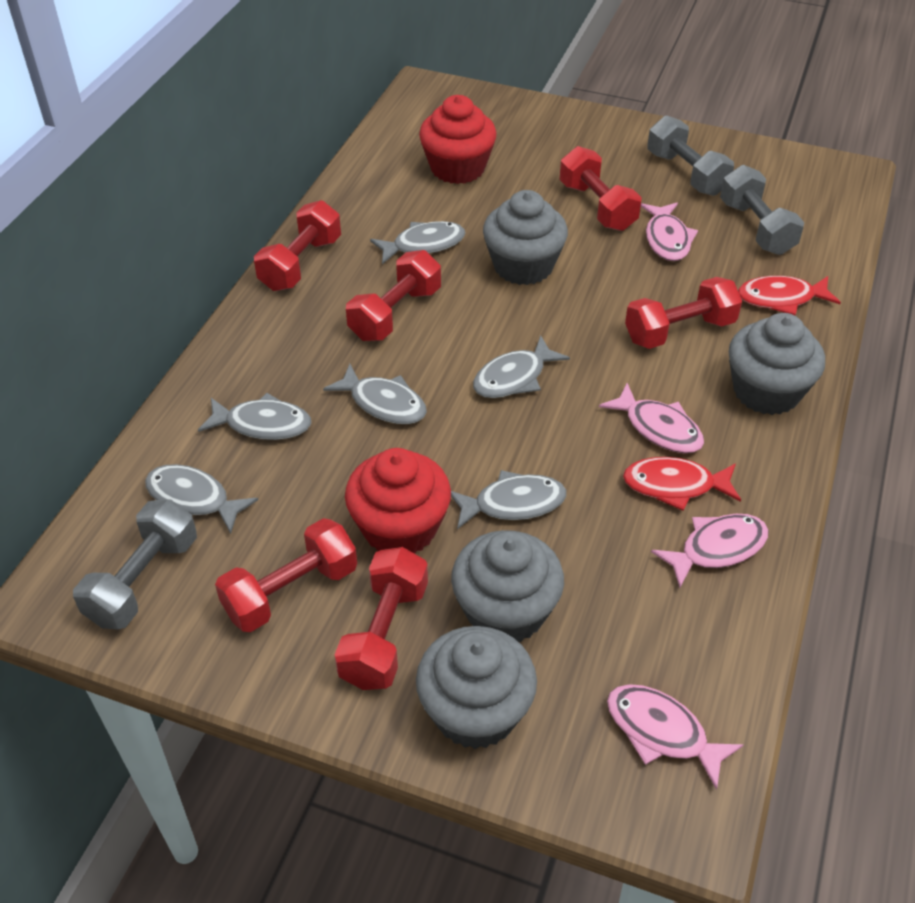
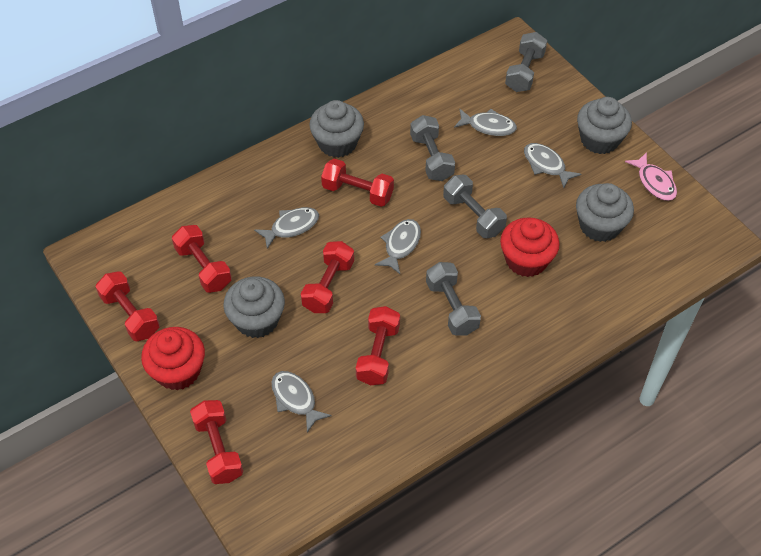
grey dumbbell: 3 -> 4
grey fish: 6 -> 5
pink fish: 4 -> 1
red fish: 2 -> 0

